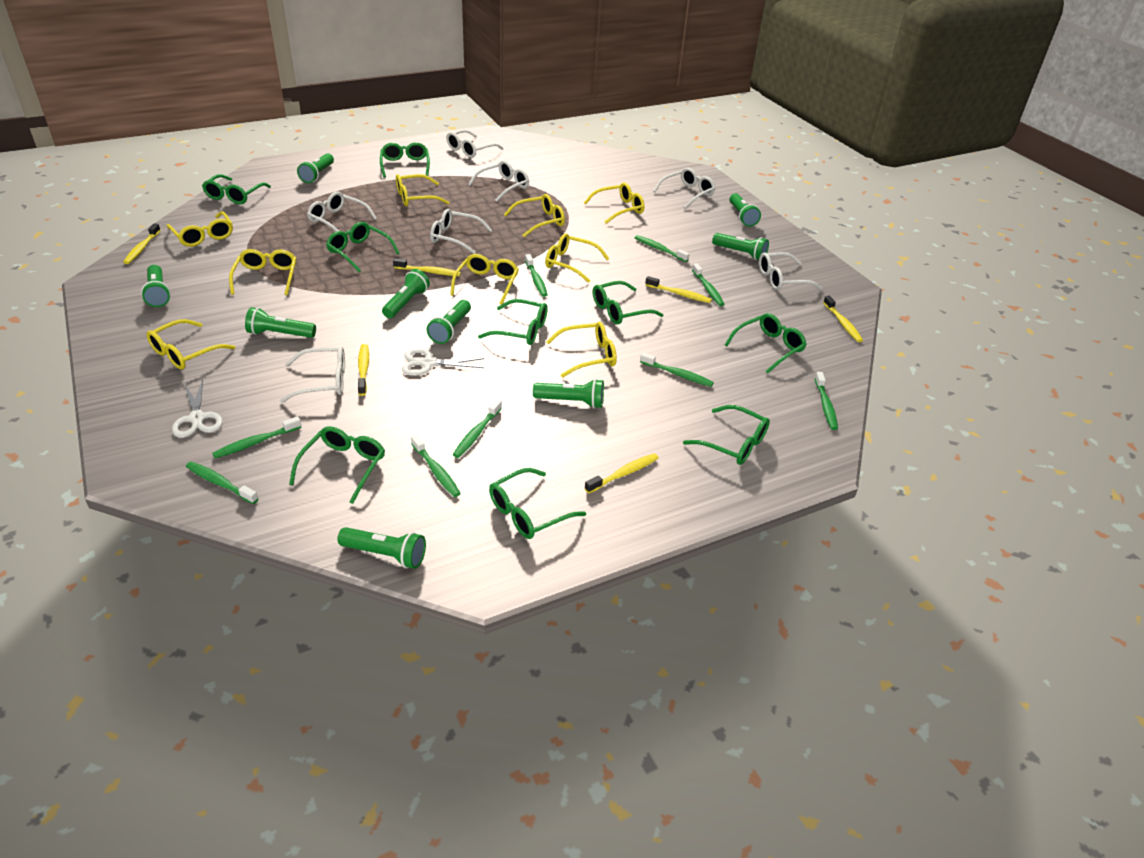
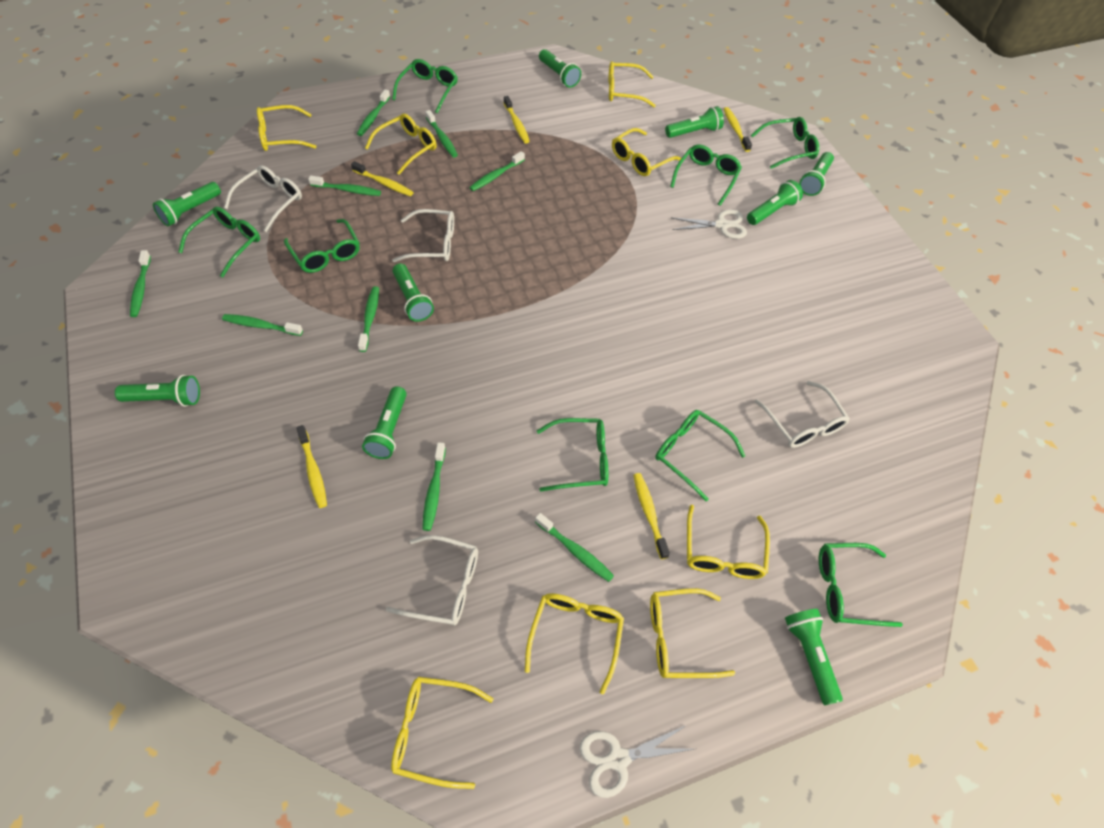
green glasses: 9 -> 8
white glasses: 7 -> 4
yellow glasses: 9 -> 8
yellow toothbrush: 6 -> 5

